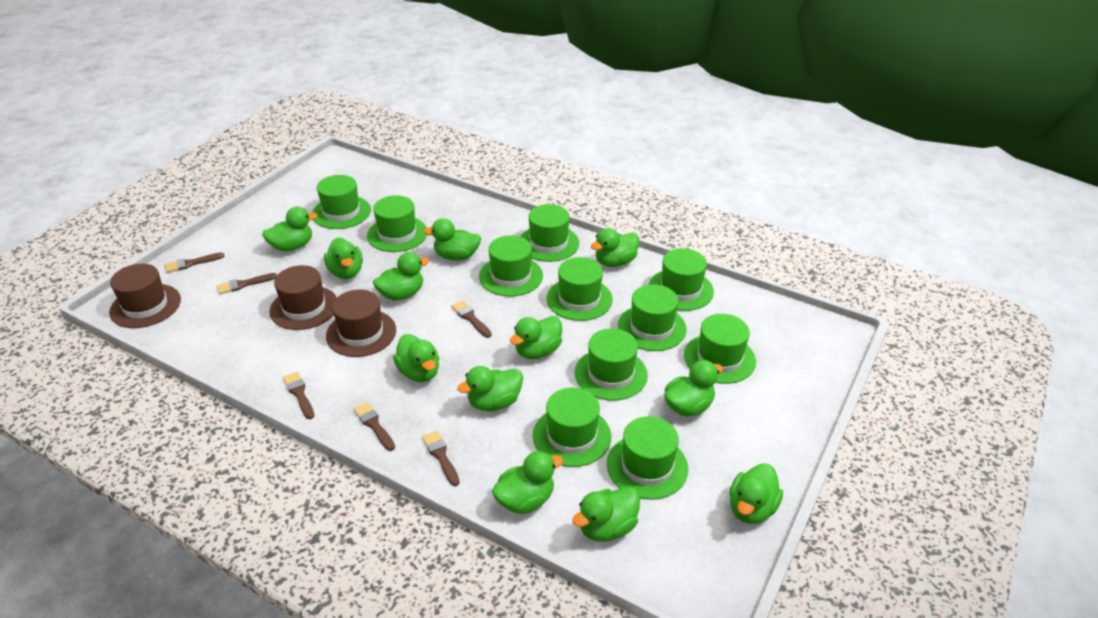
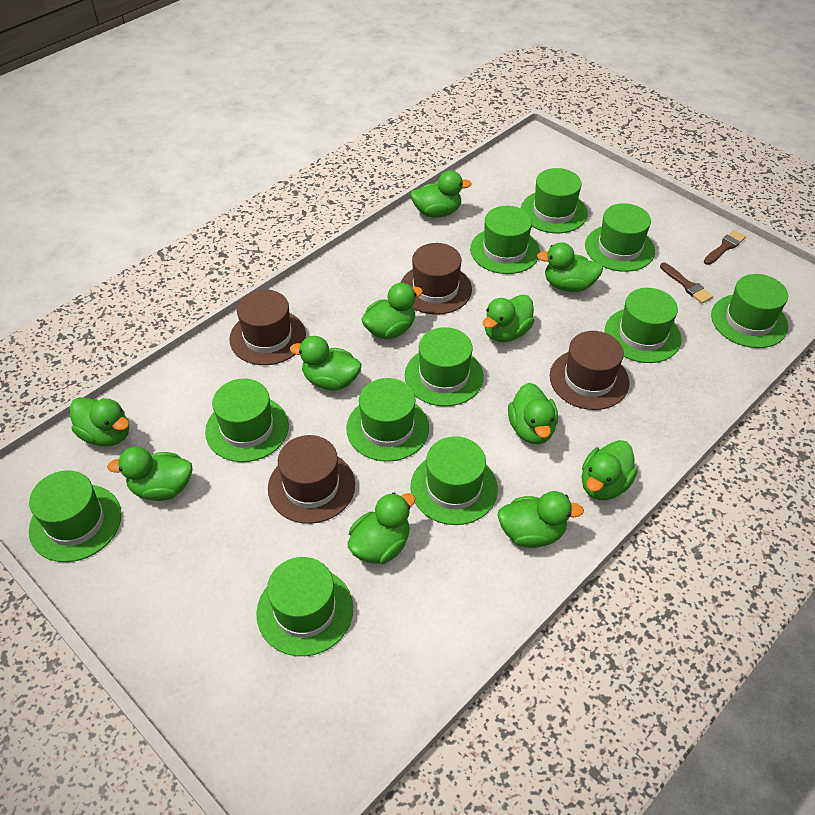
brown brush: 6 -> 2
brown hat: 3 -> 4
green duck: 12 -> 11

